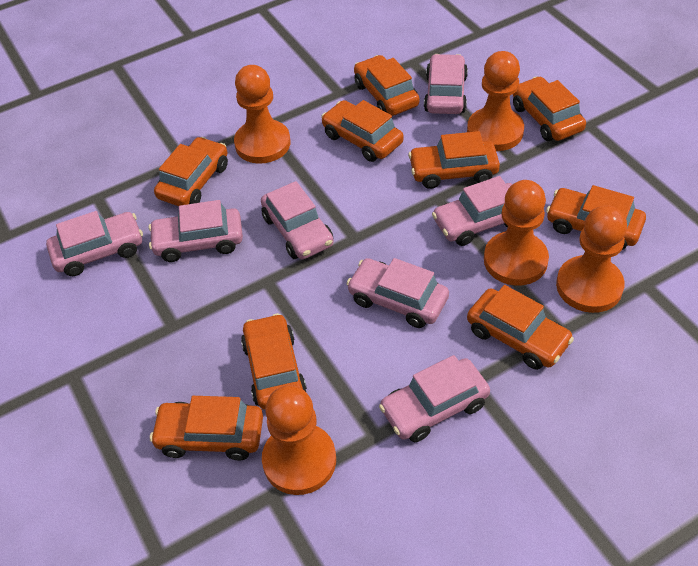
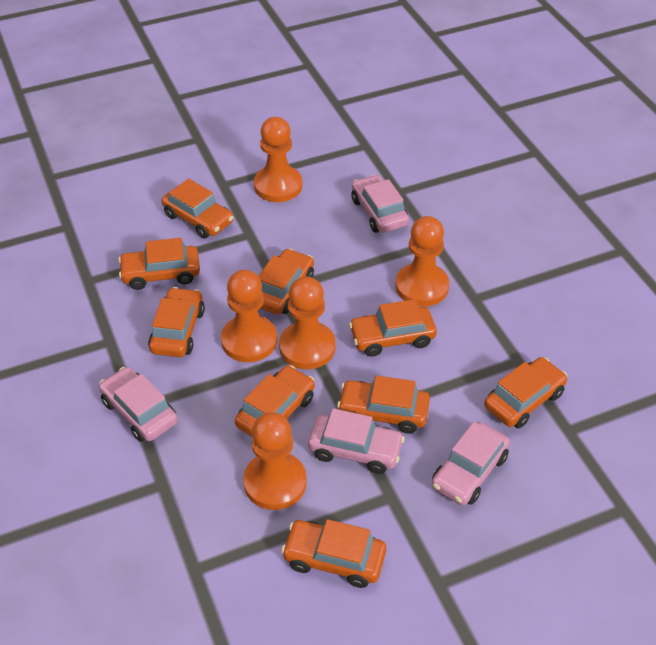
pink car: 7 -> 4

